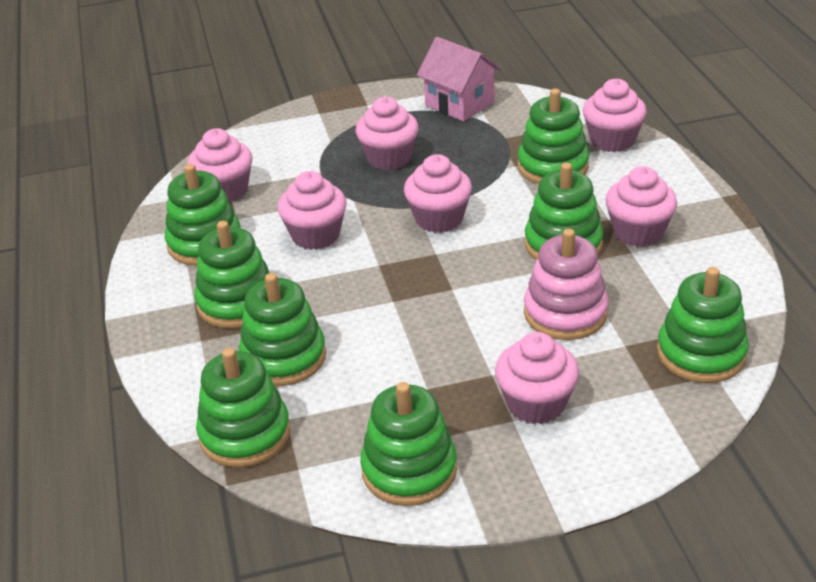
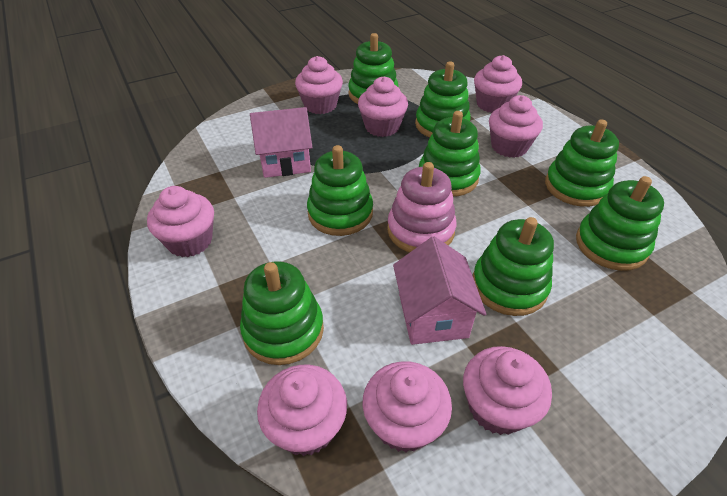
pink cupcake: 7 -> 8
pink house: 1 -> 2

